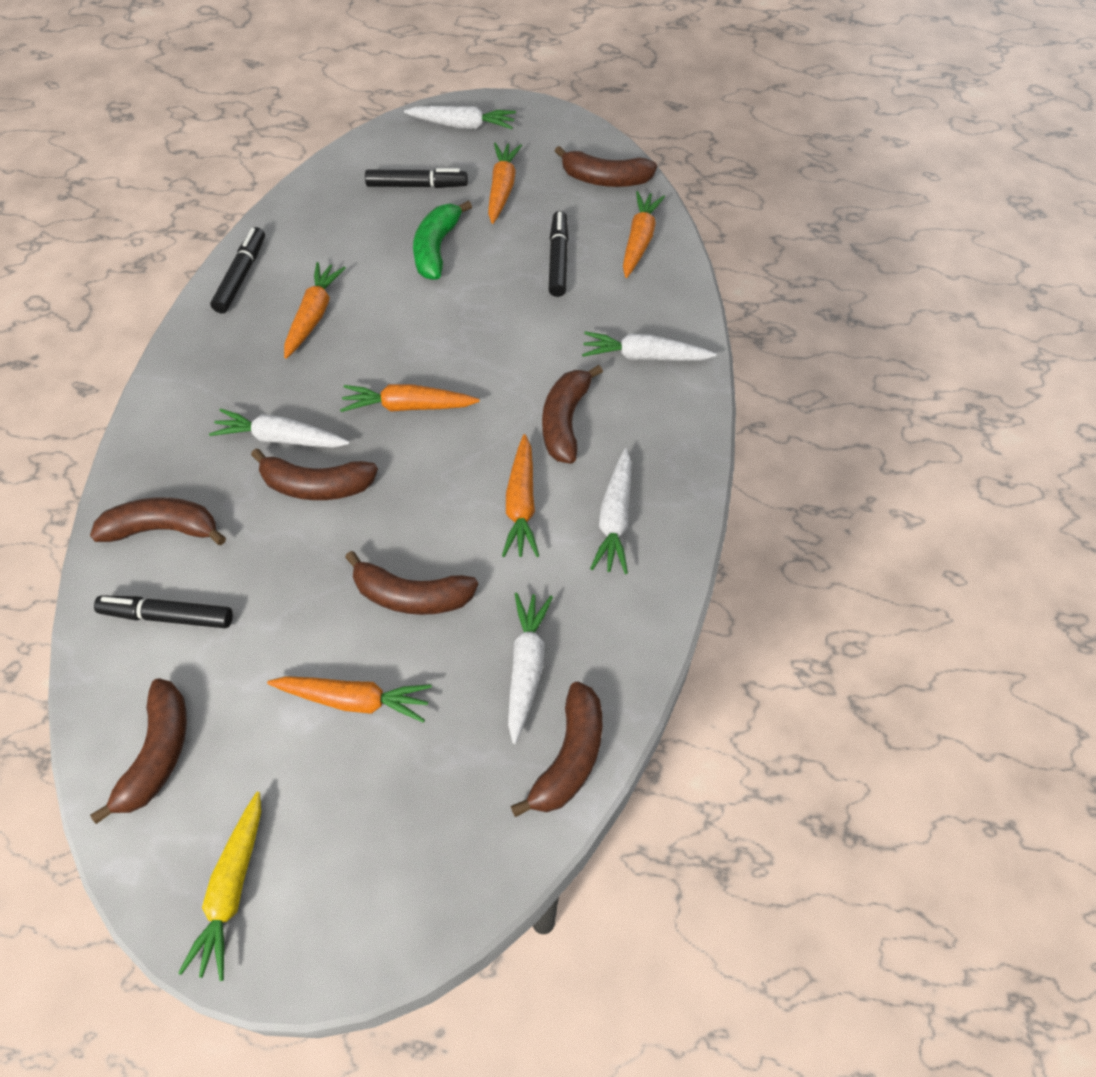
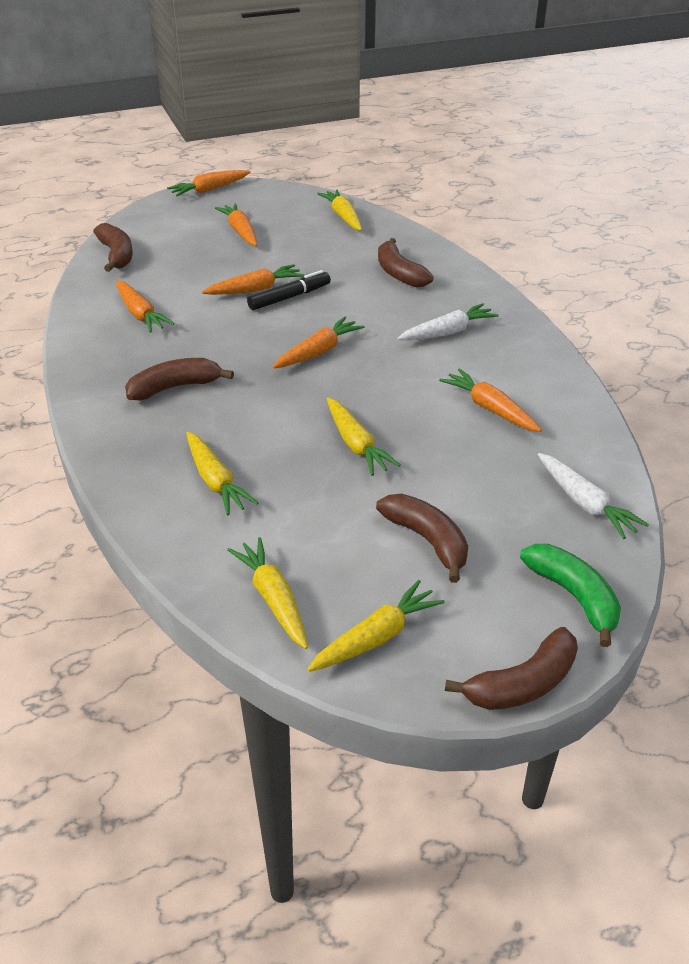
black marker: 4 -> 1
brown banana: 7 -> 5
white carrot: 5 -> 2
yellow carrot: 1 -> 5

